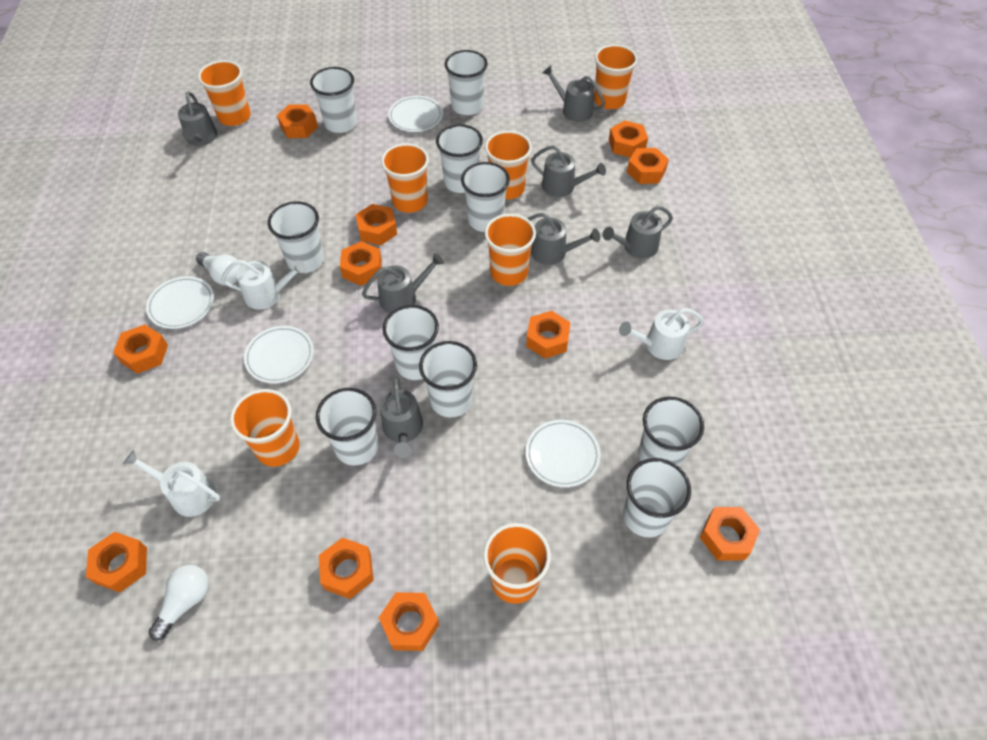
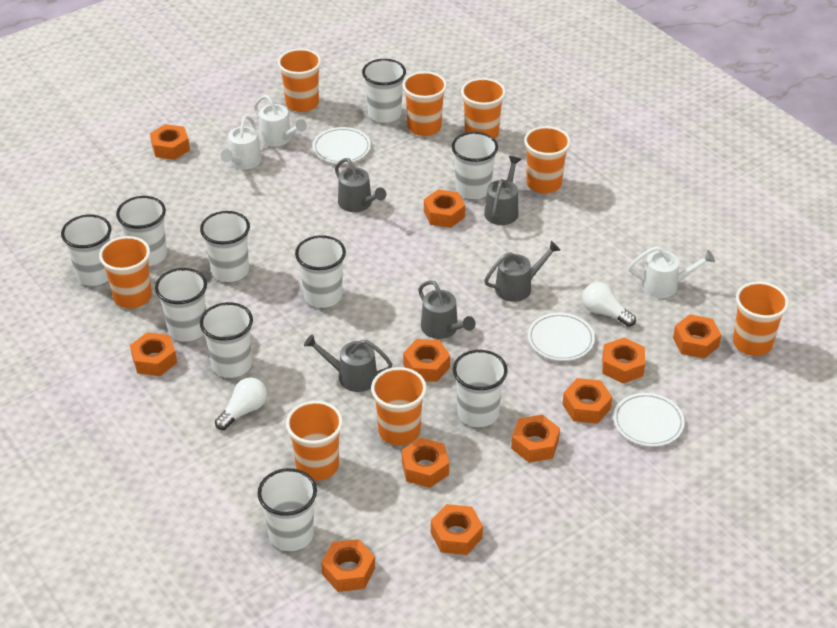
grey watering can: 7 -> 5
orange cup: 7 -> 8
white plate: 4 -> 3

